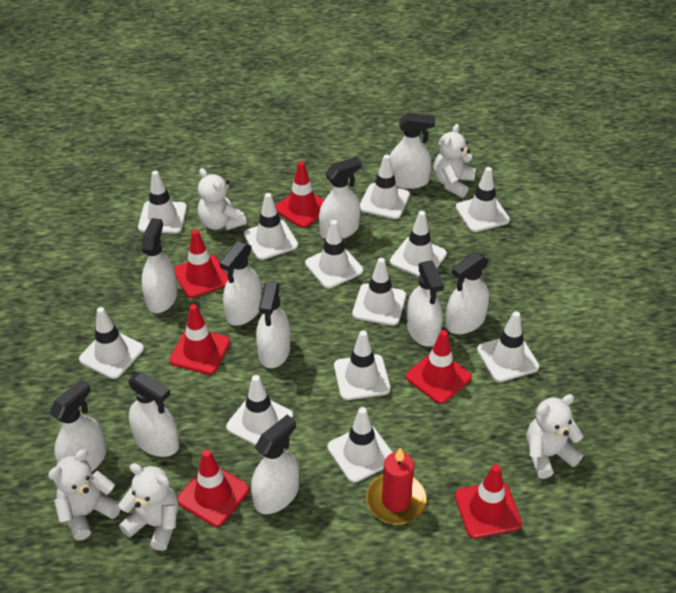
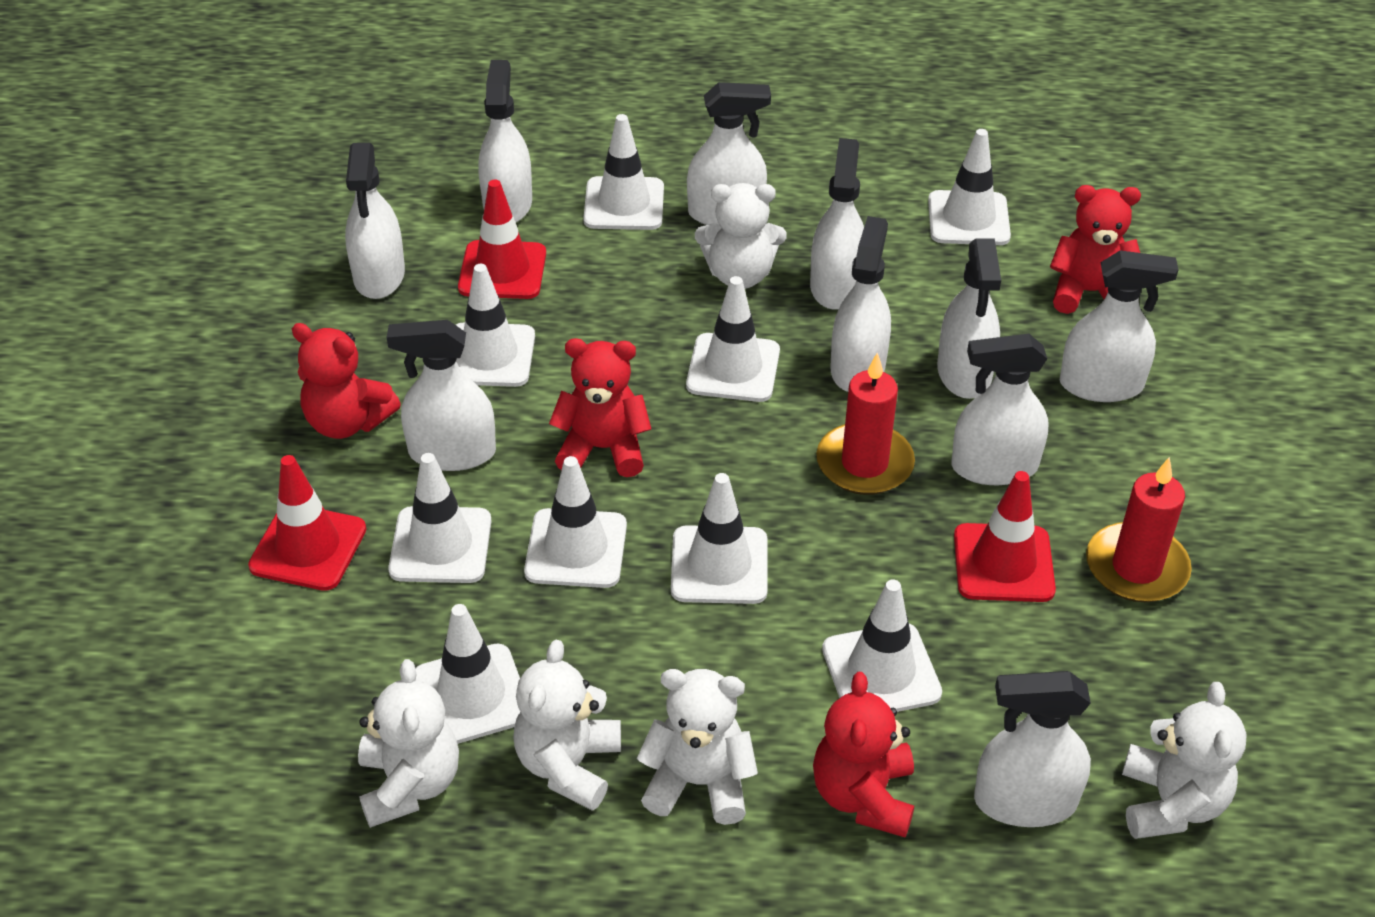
red candle: 1 -> 2
red teddy bear: 0 -> 4
red traffic cone: 6 -> 3
white traffic cone: 12 -> 9

